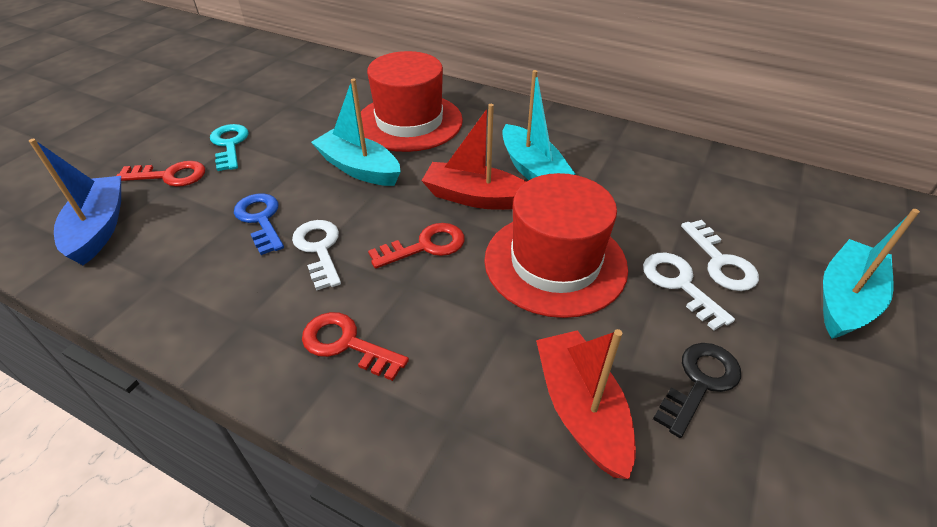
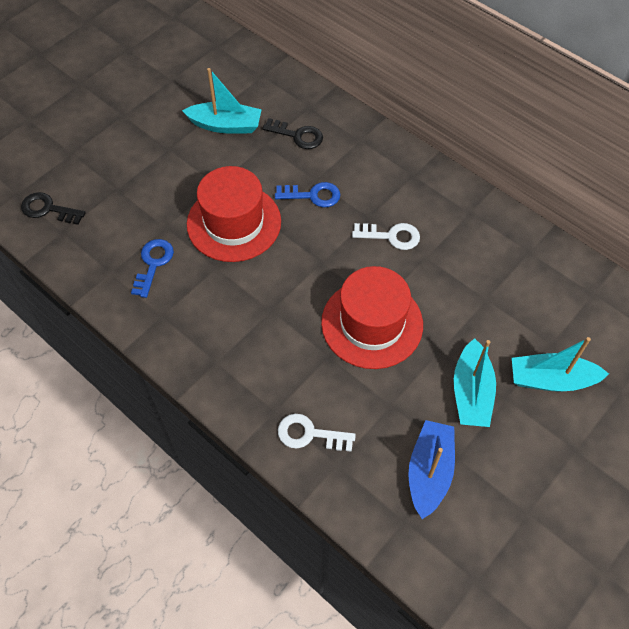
black key: 1 -> 2
blue key: 1 -> 2
red boat: 2 -> 0
red key: 3 -> 0
turquoise key: 1 -> 0
white key: 3 -> 2

